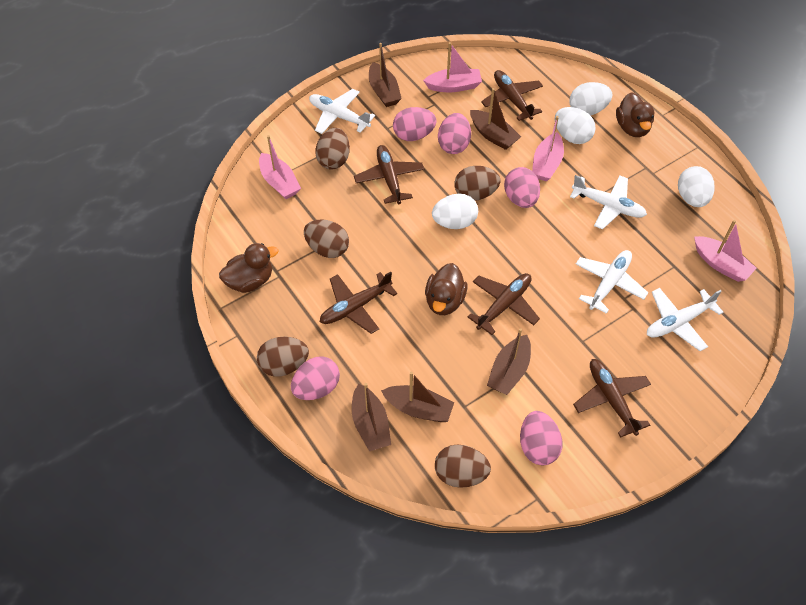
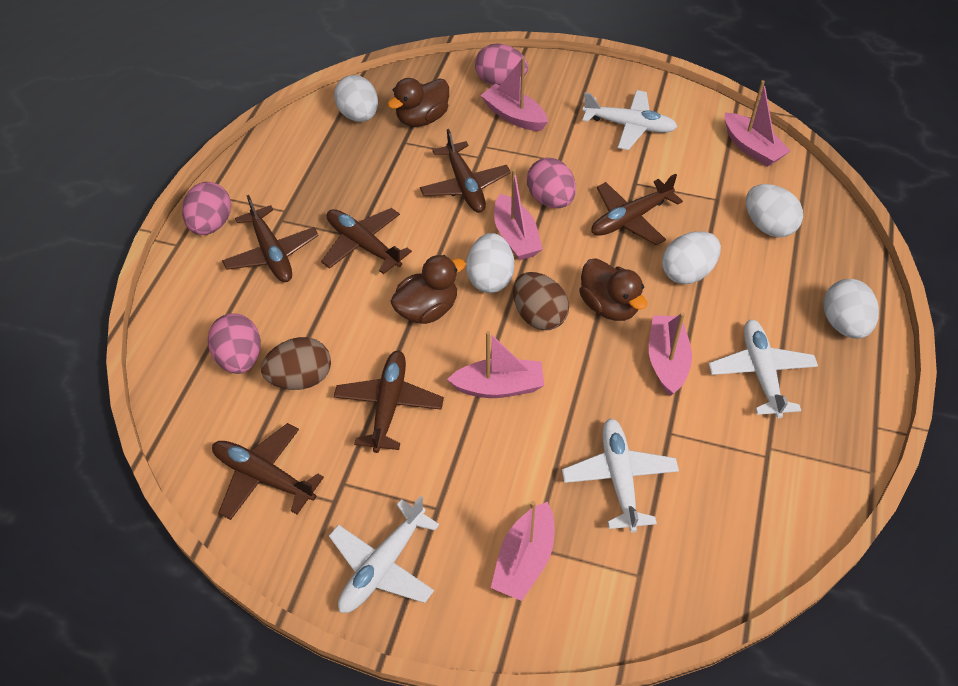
brown boat: 5 -> 0
brown egg: 5 -> 2
brown plane: 5 -> 6
pink boat: 4 -> 6
pink egg: 5 -> 4
white egg: 4 -> 5

